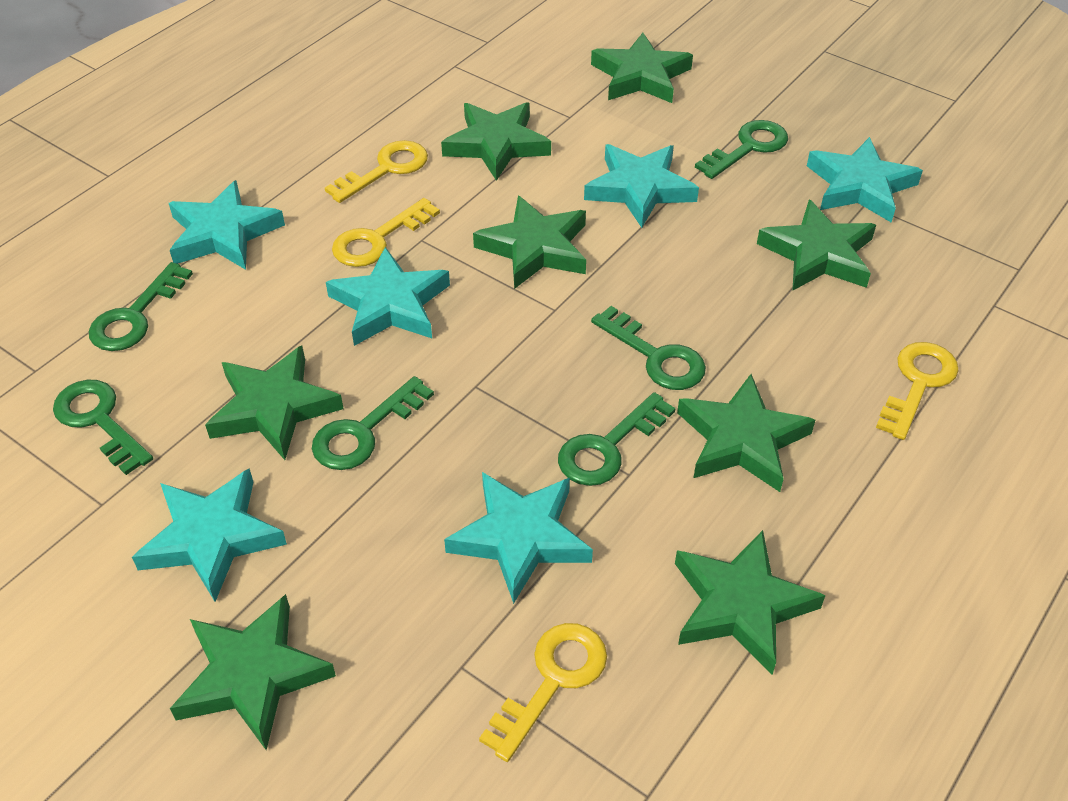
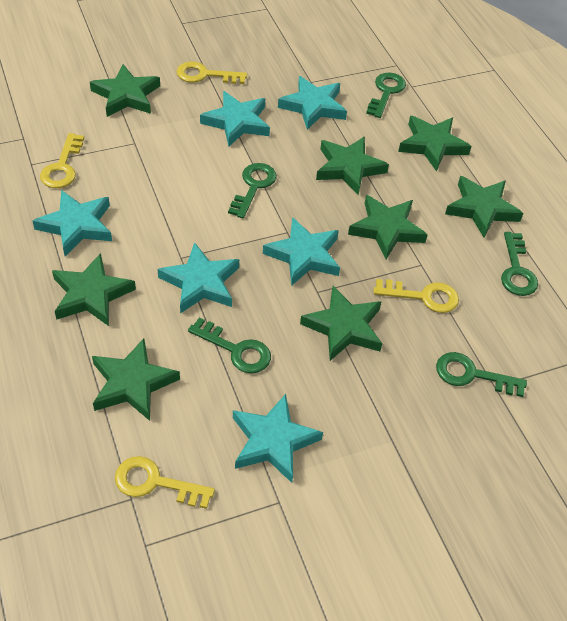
green key: 6 -> 5

